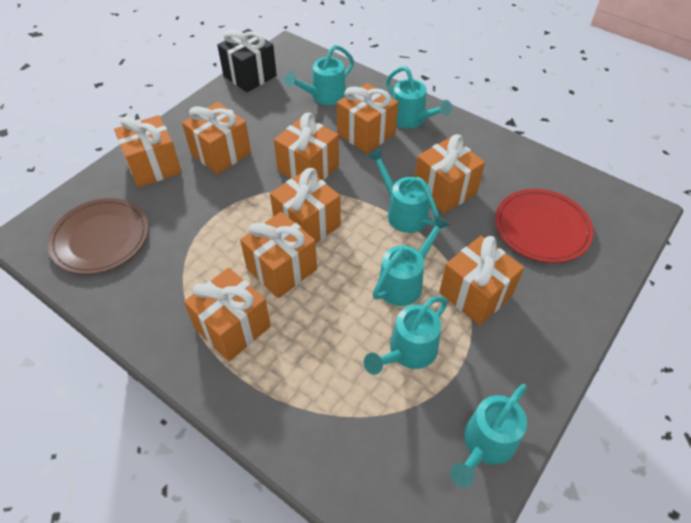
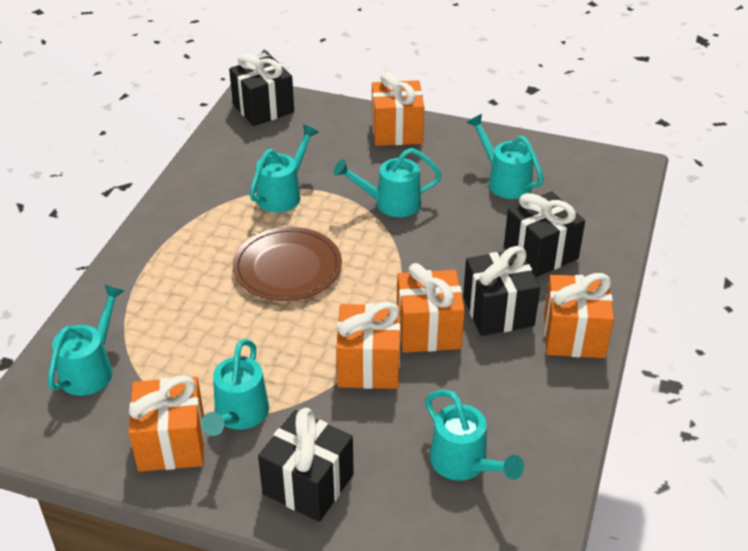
black gift: 1 -> 4
orange gift: 9 -> 5
red plate: 1 -> 0

